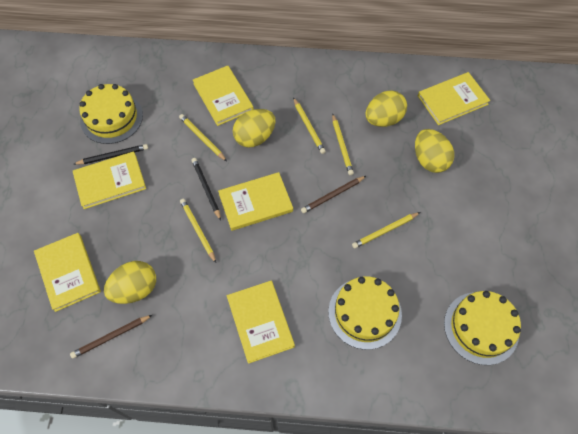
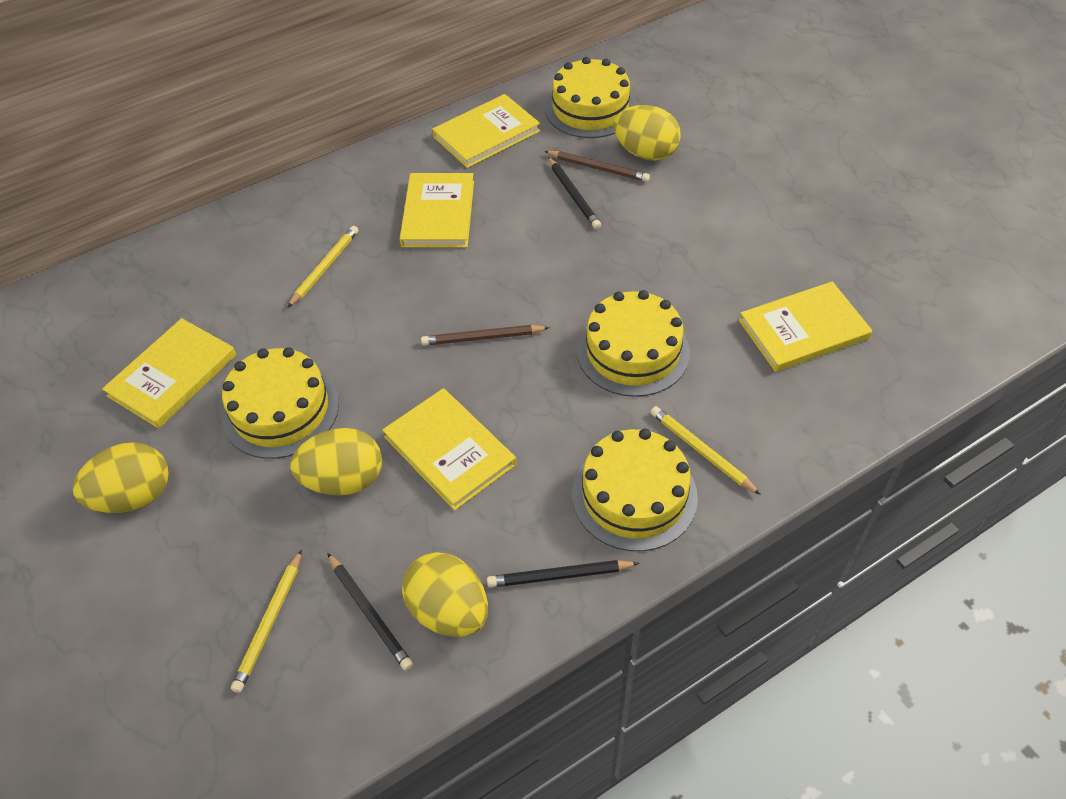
black pencil: 2 -> 3
yellow book: 6 -> 5
yellow cake: 3 -> 4
yellow pencil: 5 -> 3

